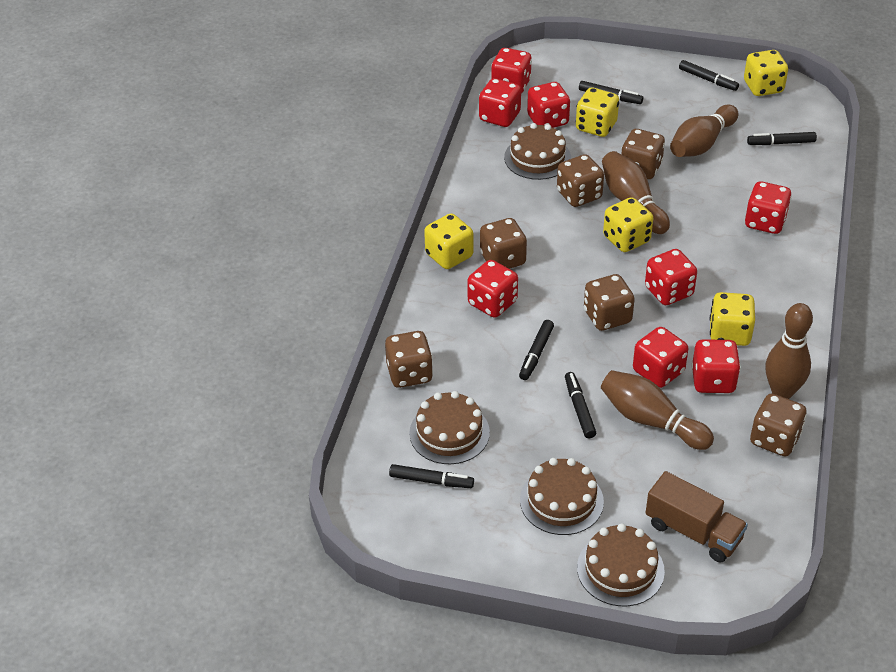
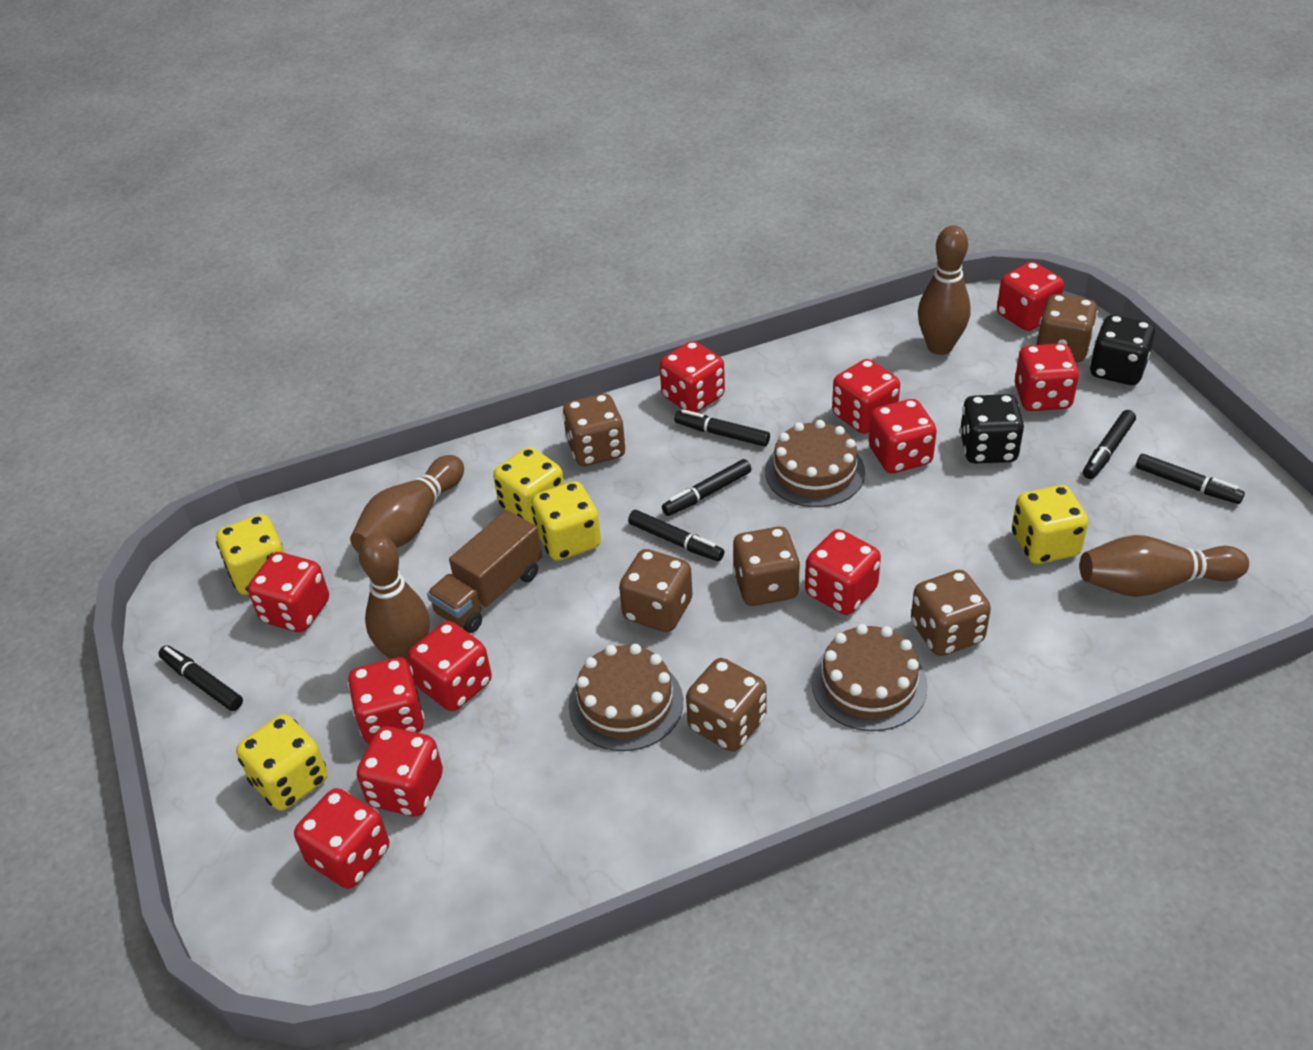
black dice: 0 -> 2
brown cake: 4 -> 3
red dice: 8 -> 11

